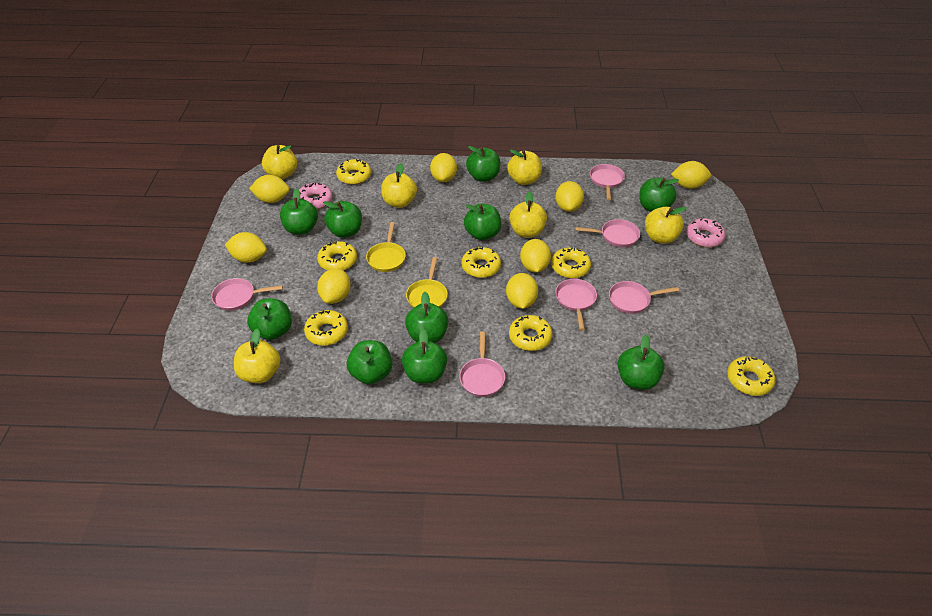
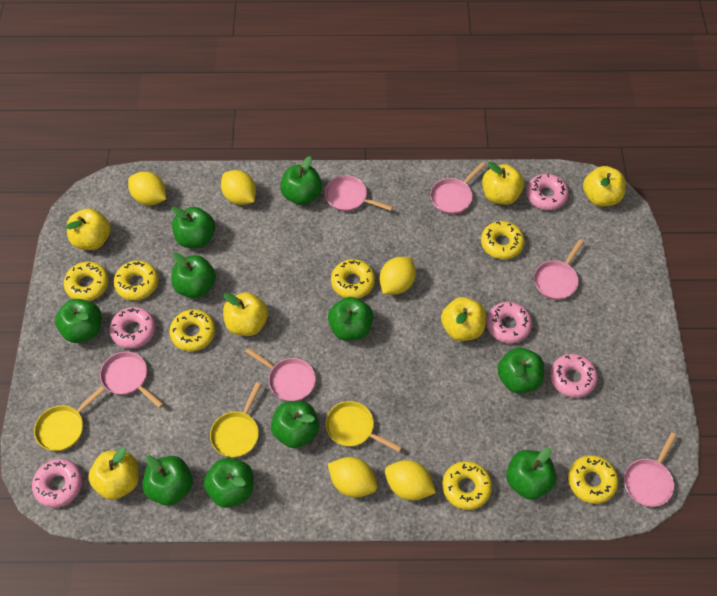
pink donut: 2 -> 5
yellow lemon: 8 -> 5
yellow pan: 2 -> 3

